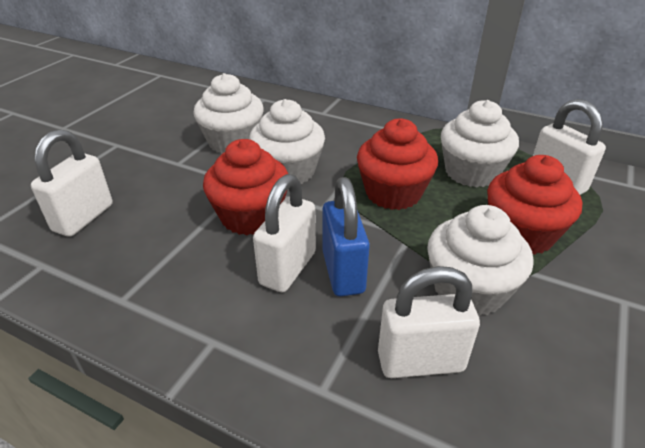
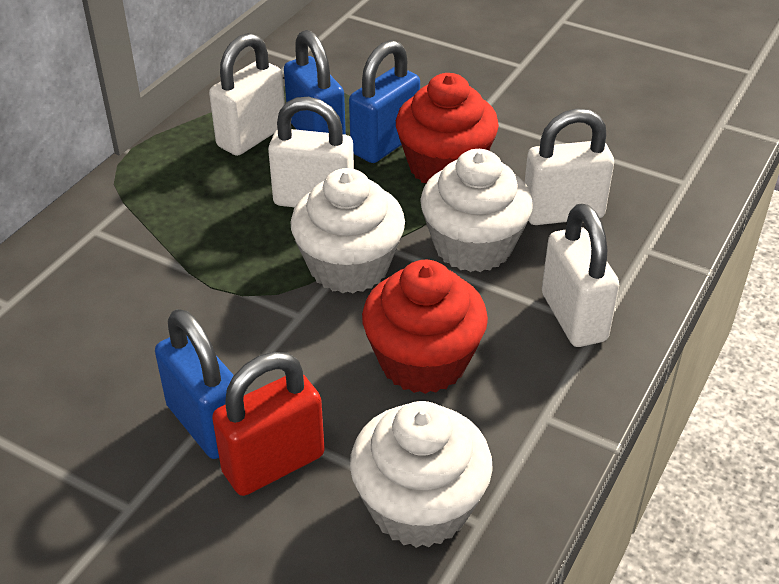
blue padlock: 1 -> 3
red cupcake: 3 -> 2
red padlock: 0 -> 1
white cupcake: 4 -> 3

